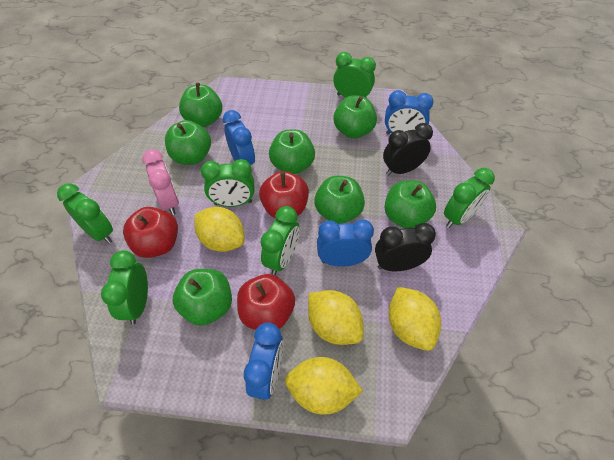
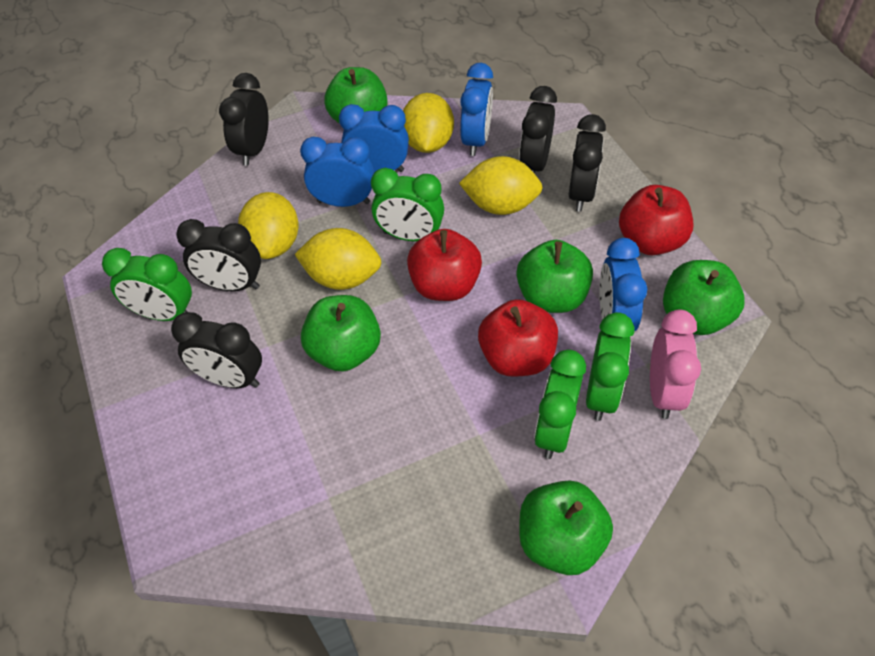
black clock: 2 -> 5
green apple: 7 -> 5
green clock: 6 -> 4

